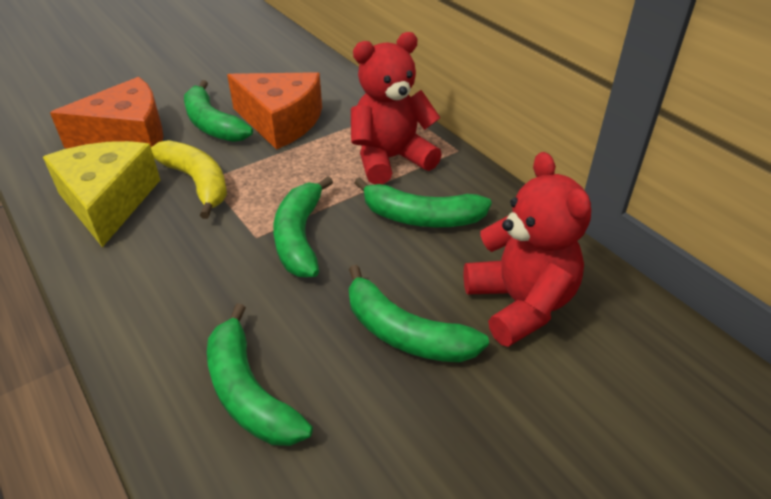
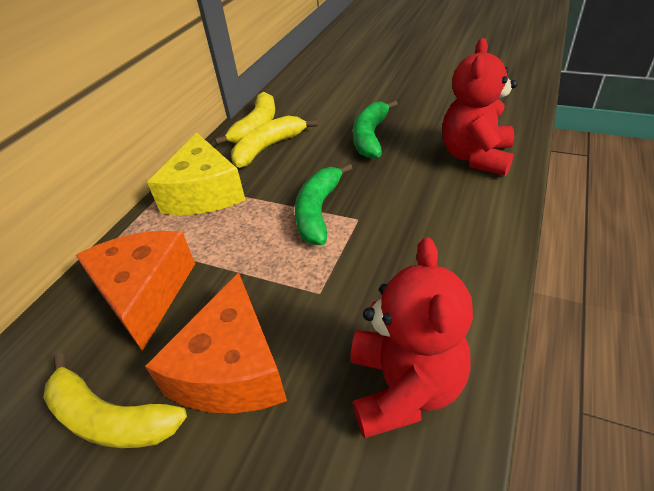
green banana: 5 -> 2
yellow banana: 1 -> 3

